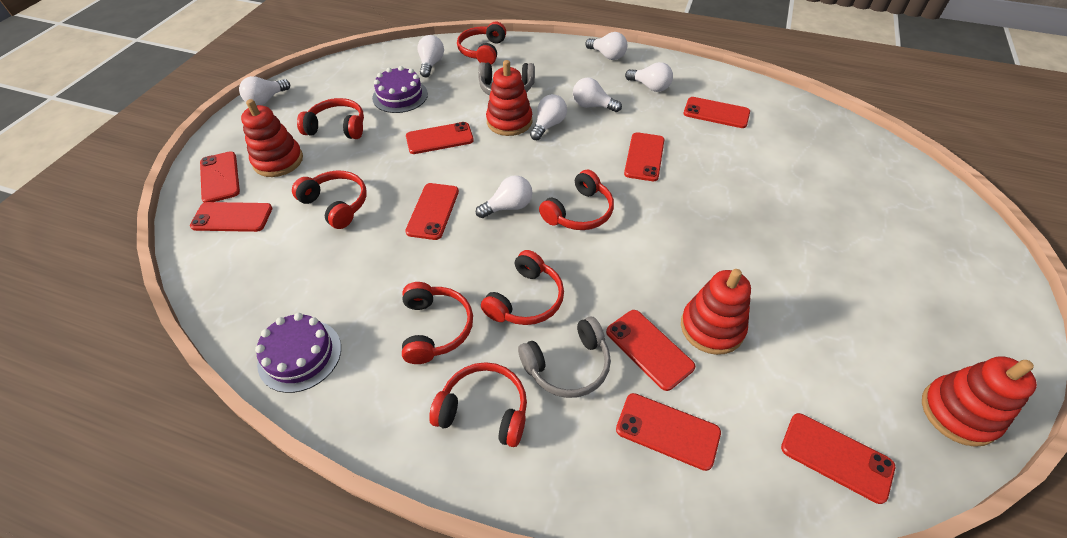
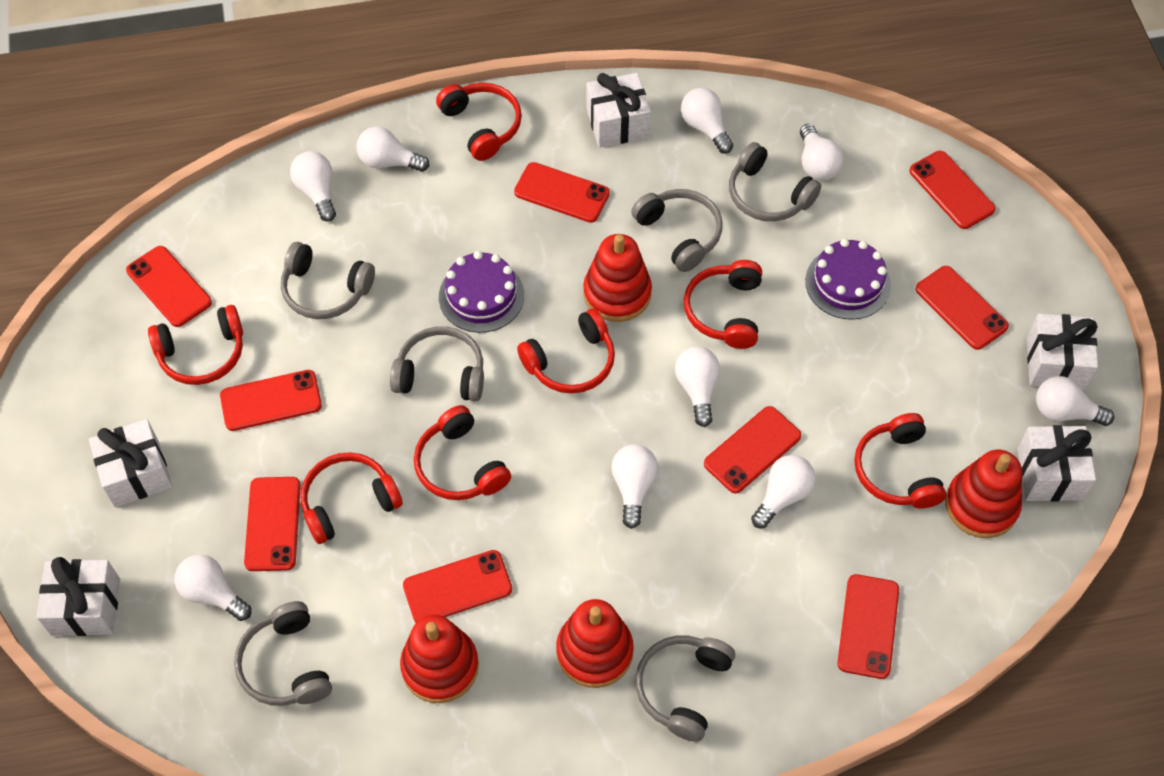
grey headphones: 2 -> 6
white gift: 0 -> 5
white light bulb: 7 -> 9

